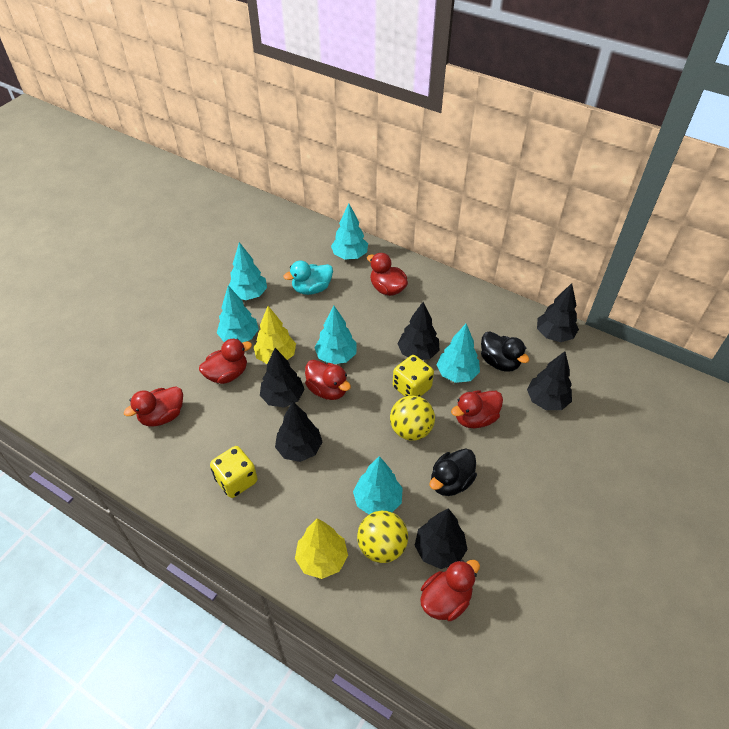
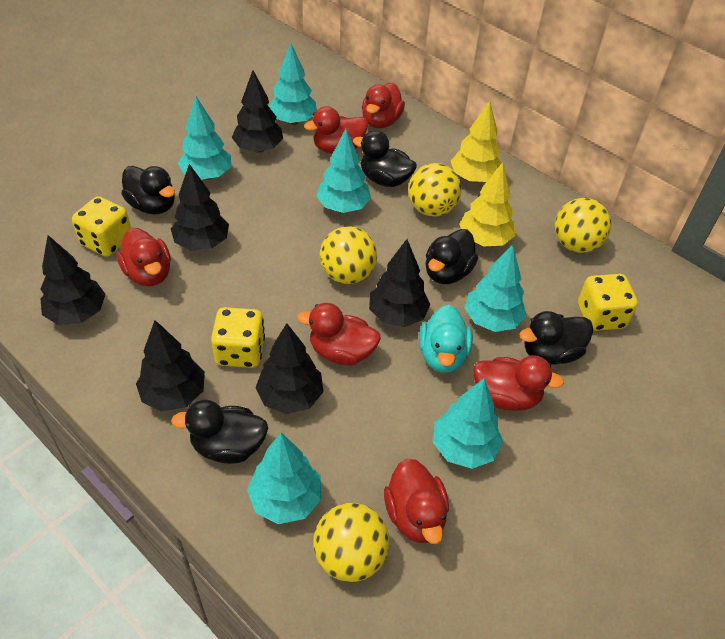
black duck: 2 -> 5
yellow ball: 2 -> 4
yellow dice: 2 -> 3

